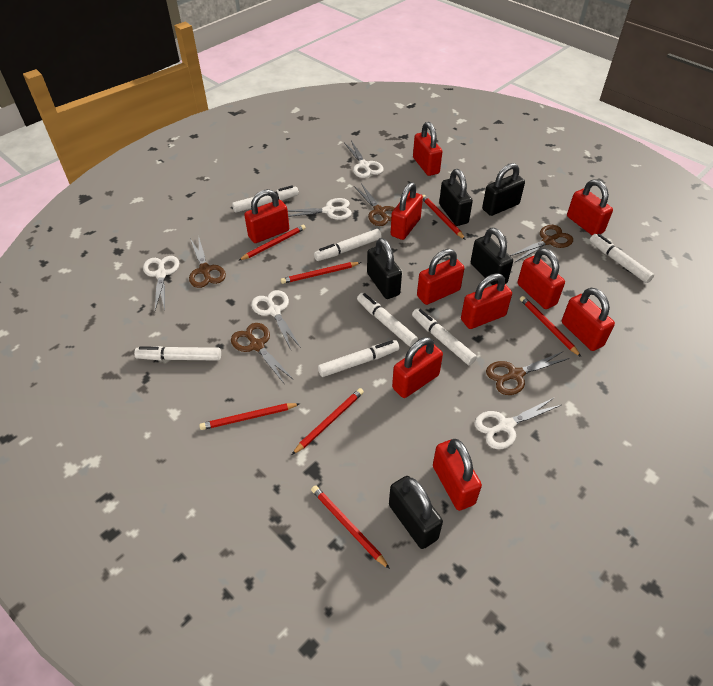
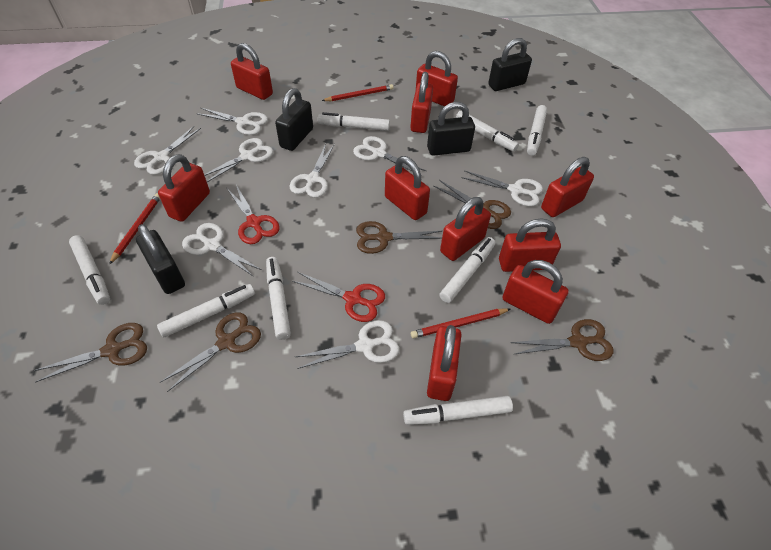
black padlock: 5 -> 4
red pencil: 7 -> 3
red scissors: 0 -> 2
white marker: 7 -> 8
white scissors: 5 -> 8

